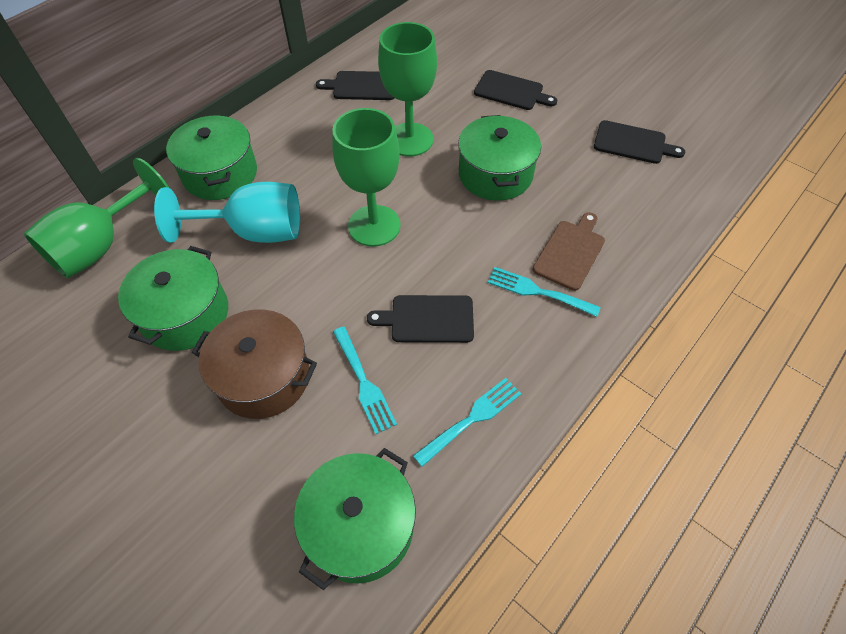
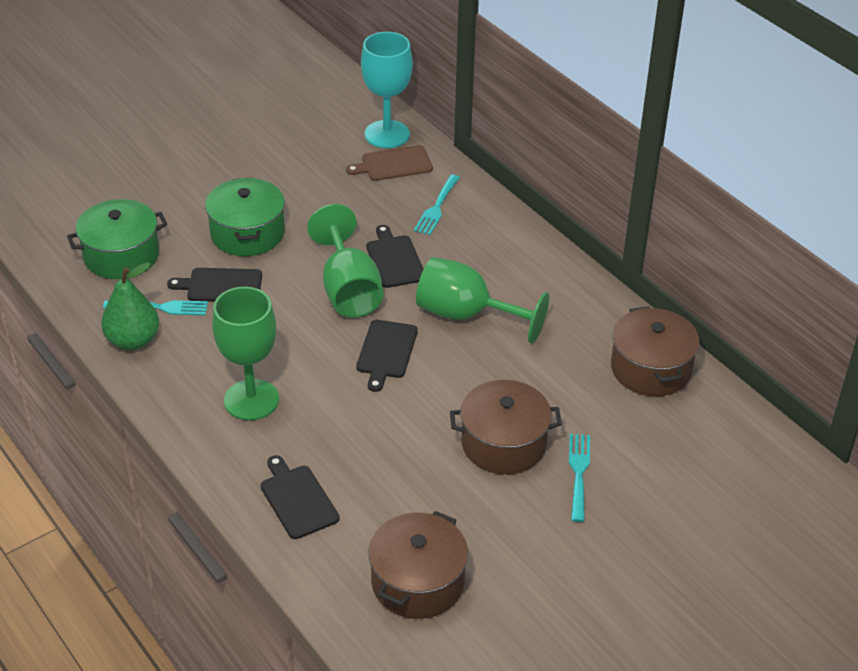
brown pot: 1 -> 3
green pear: 0 -> 1
green pot: 4 -> 2

